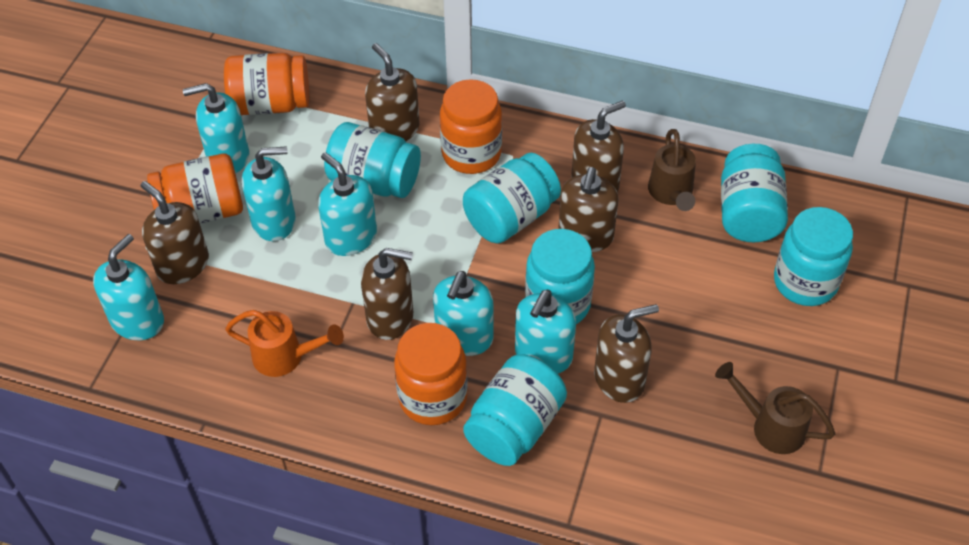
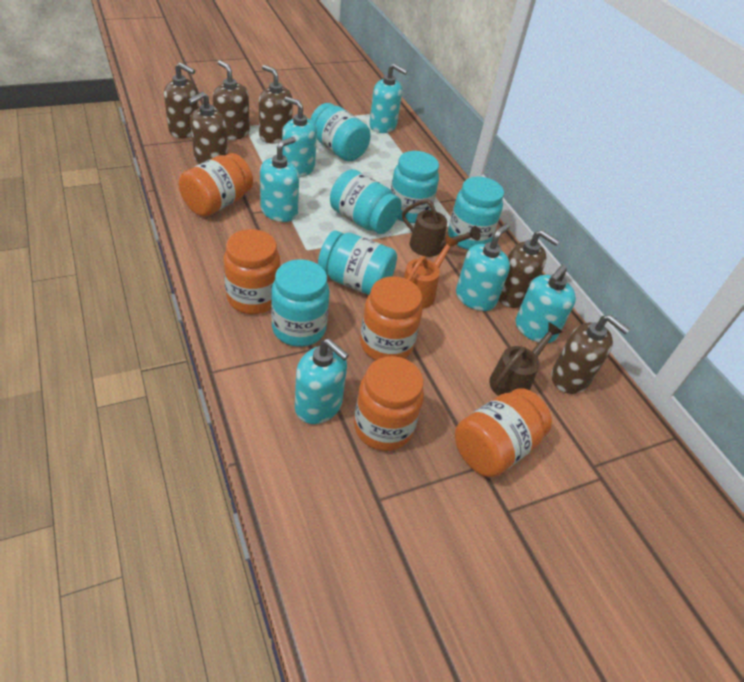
orange jar: 4 -> 5

